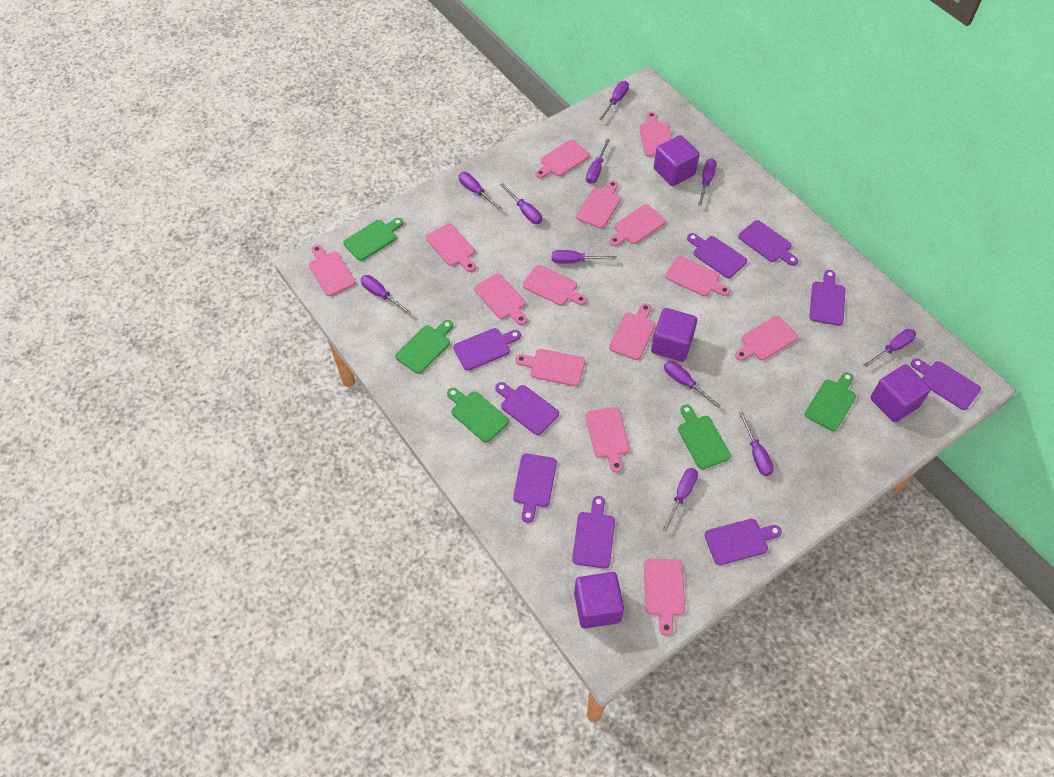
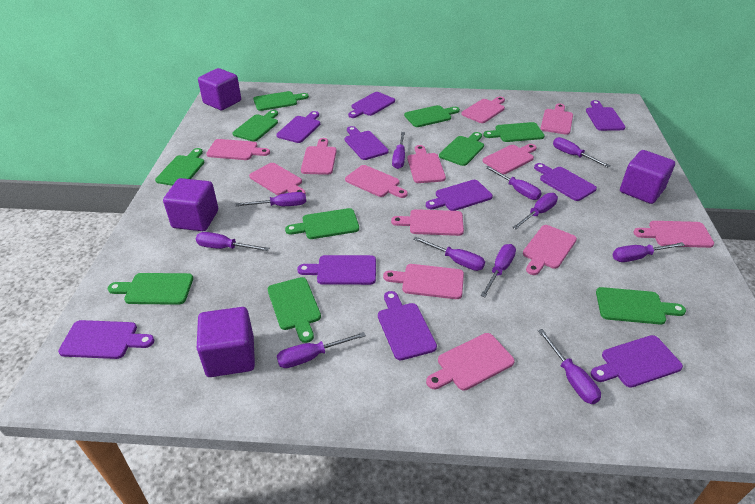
green cutting board: 5 -> 10
pink cutting board: 14 -> 13
purple cutting board: 9 -> 10

